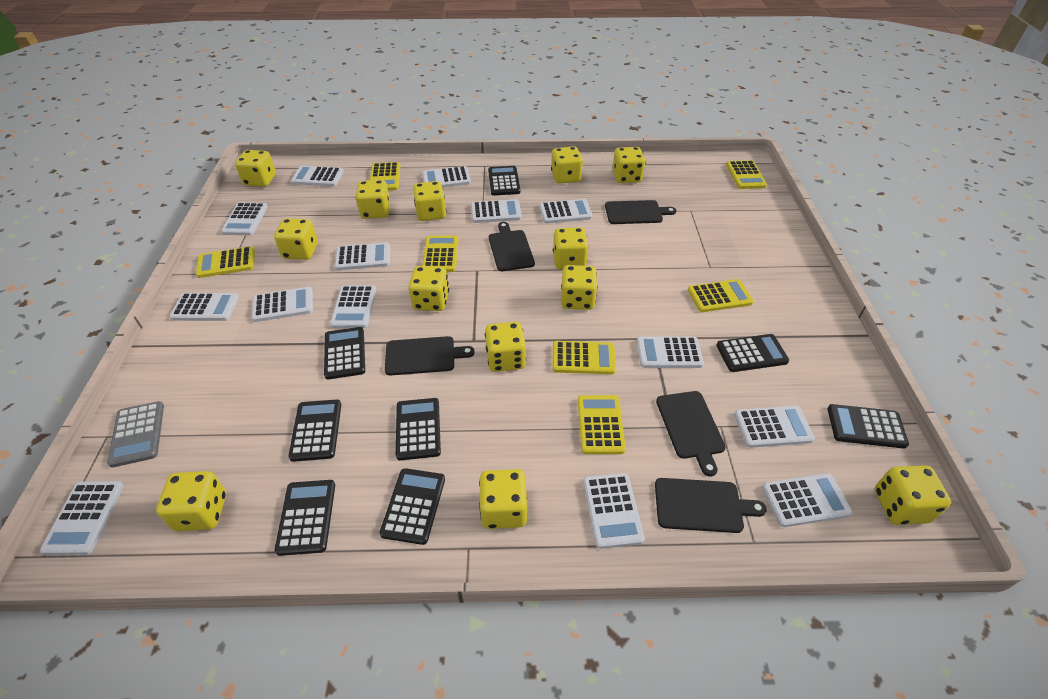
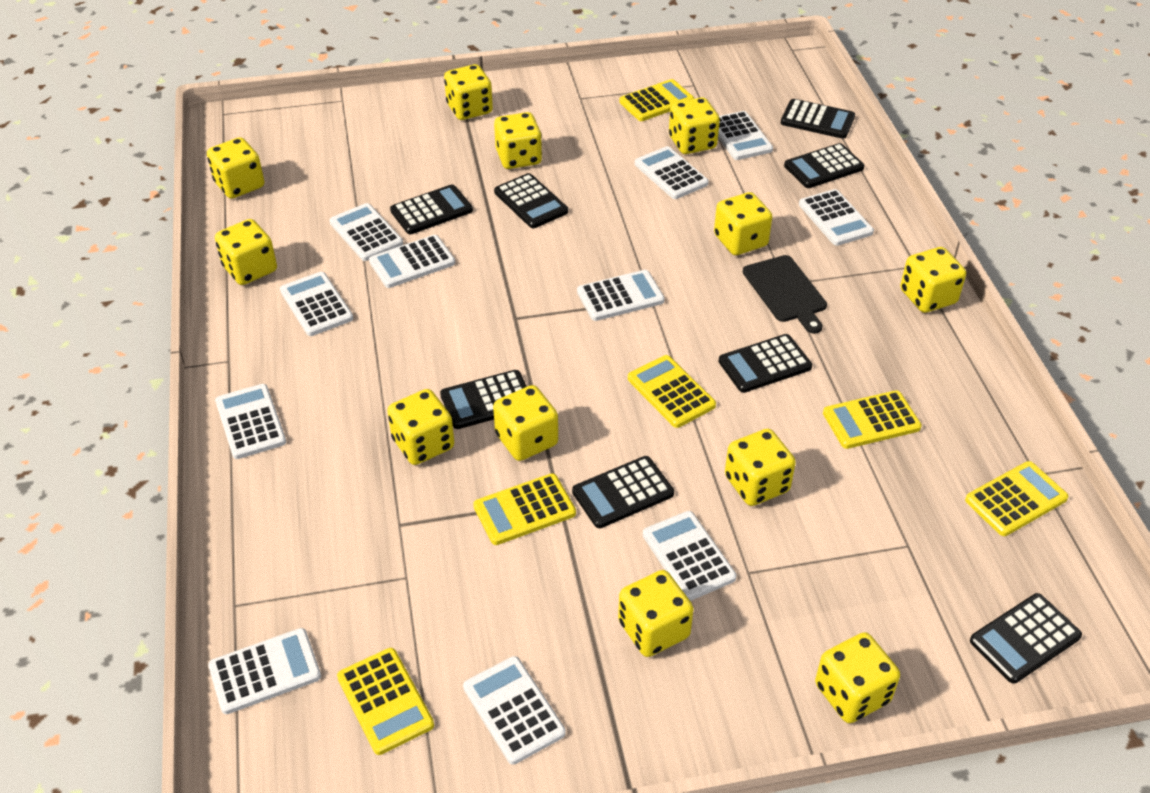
black cutting board: 5 -> 1
grey calculator: 1 -> 0
white calculator: 14 -> 11
yellow calculator: 7 -> 6
yellow dice: 13 -> 12

